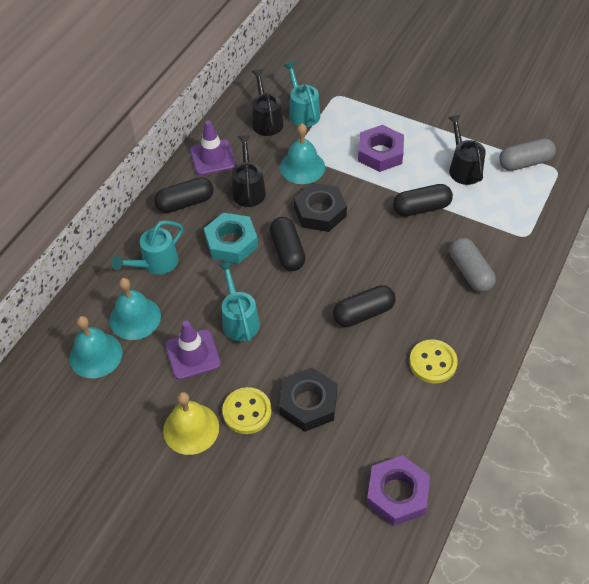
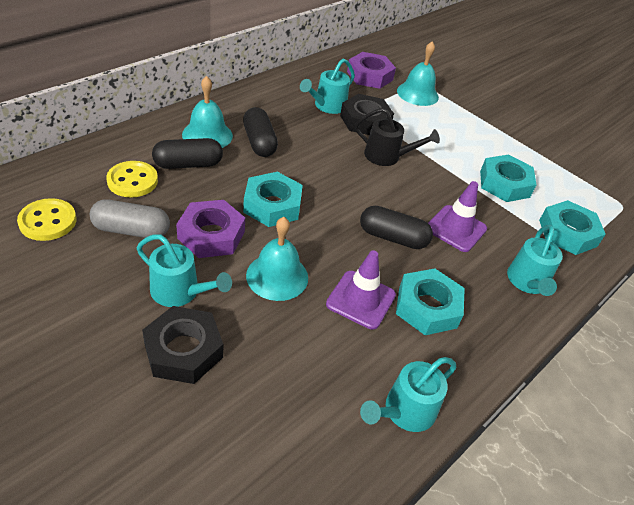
black capsule: 4 -> 3
black watering can: 3 -> 1
grey capsule: 2 -> 1
turquoise nut: 1 -> 4
turquoise watering can: 3 -> 4
yellow bell: 1 -> 0

